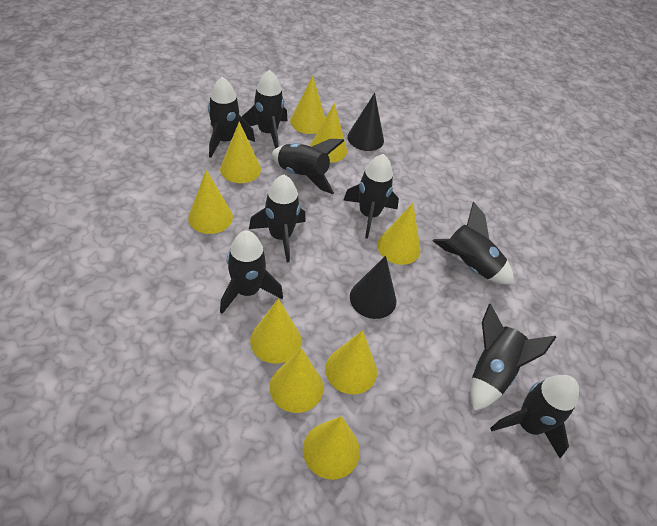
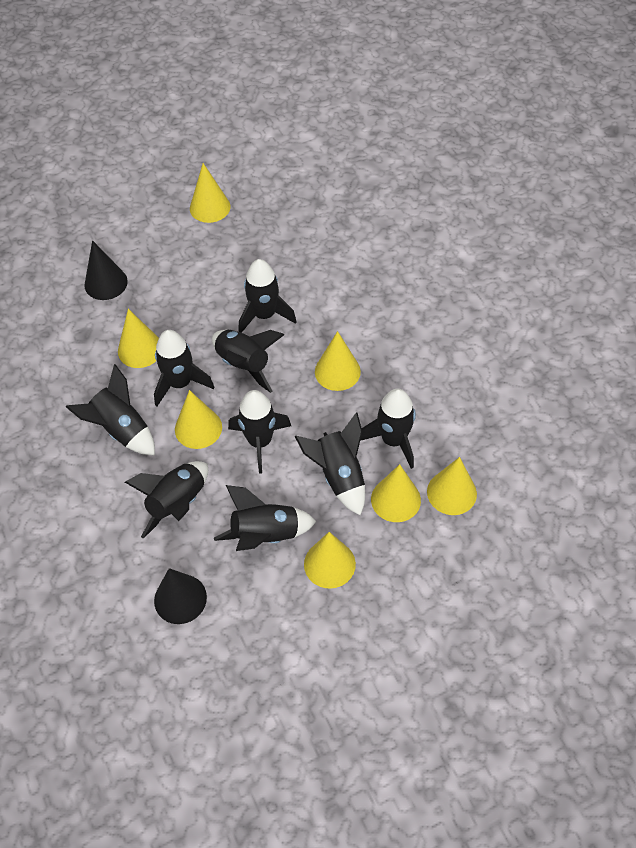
yellow cone: 9 -> 7

